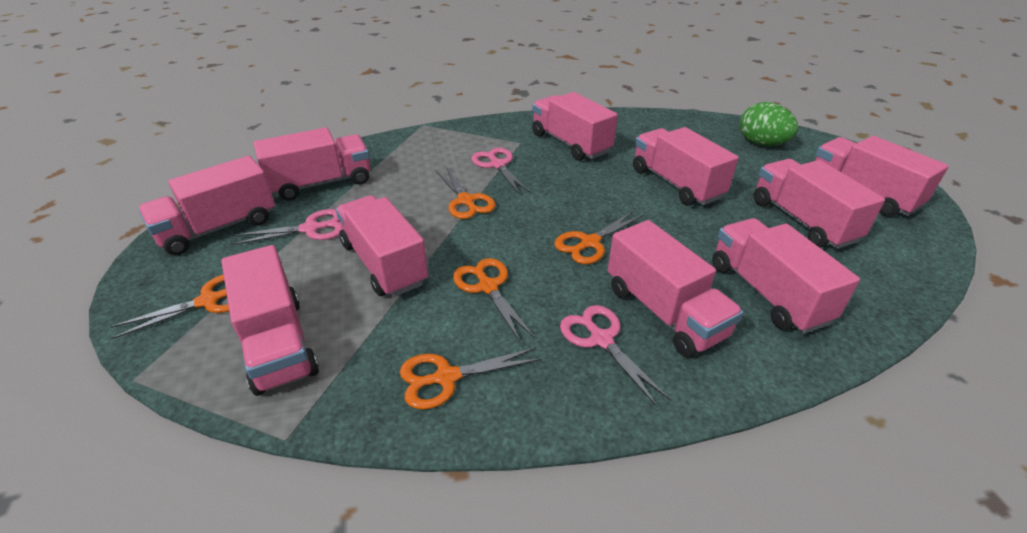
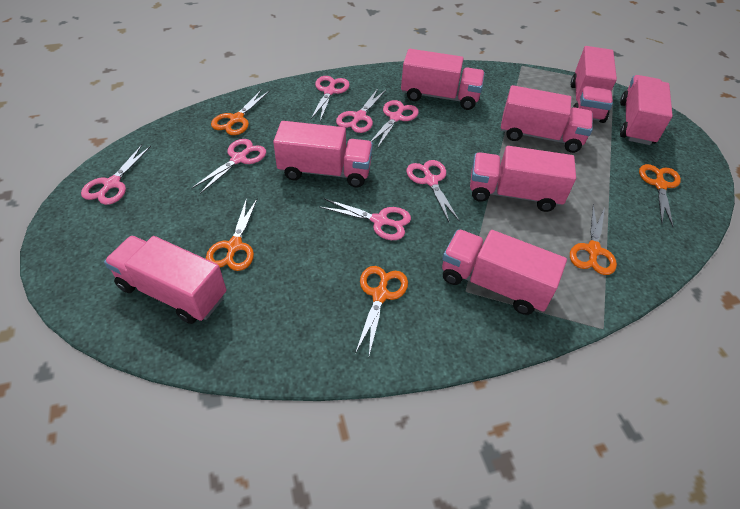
green egg: 1 -> 0
pink scissors: 3 -> 7
pink truck: 10 -> 8

